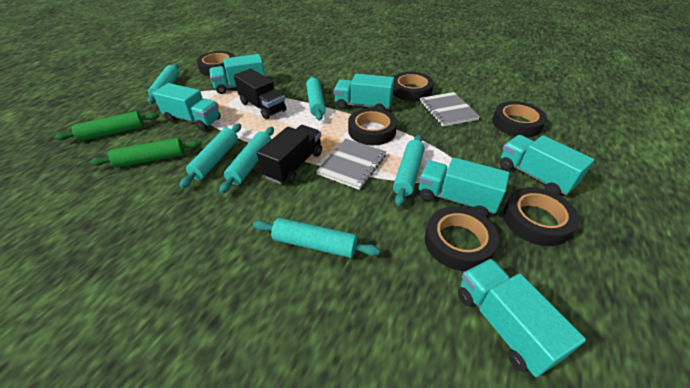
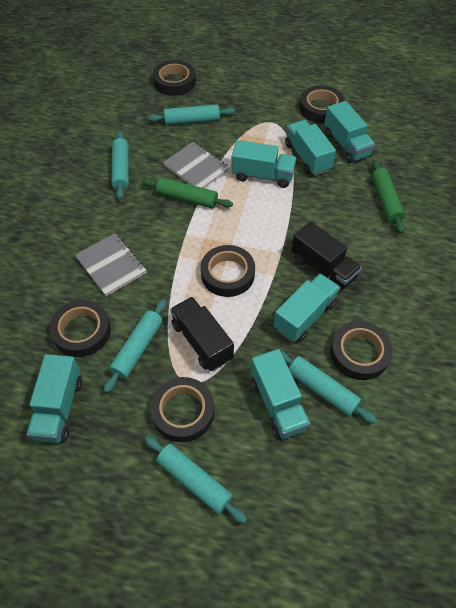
turquoise rolling pin: 6 -> 5

